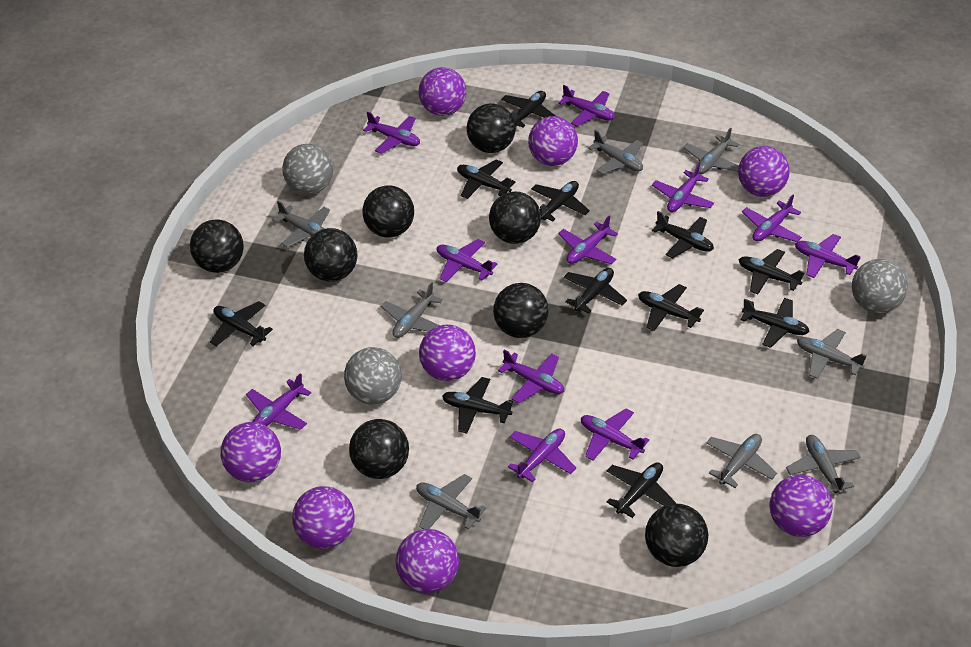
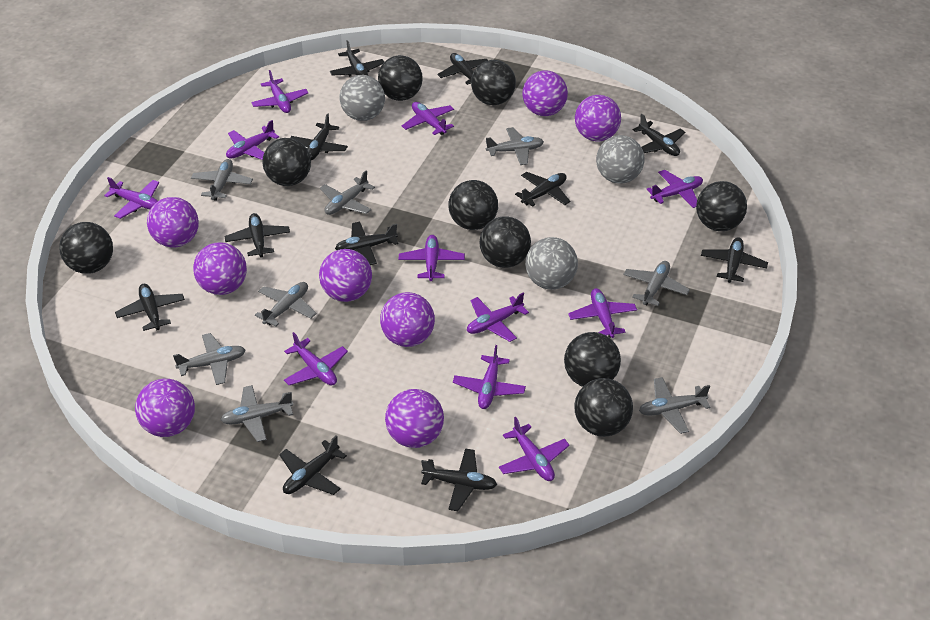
black ball: 8 -> 9

